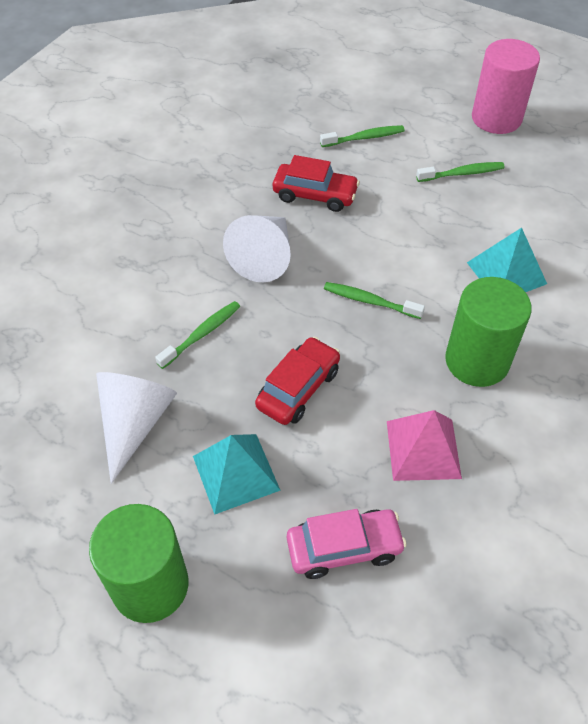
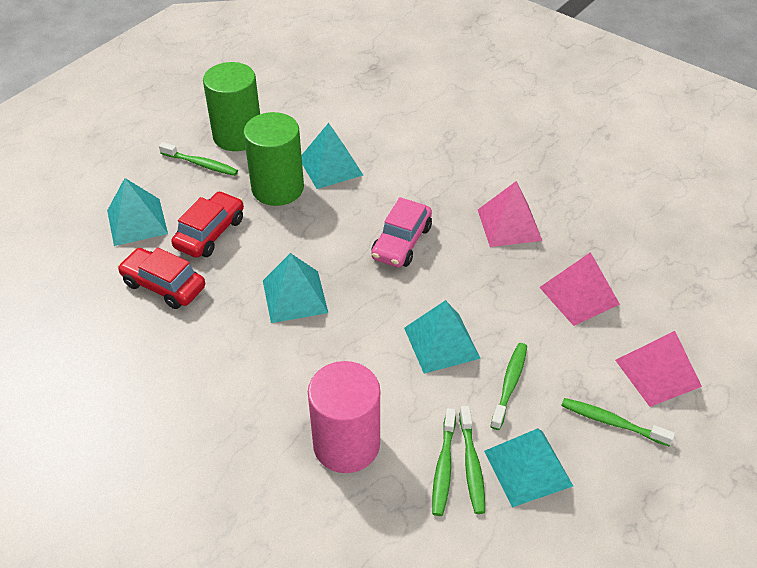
green toothbrush: 4 -> 5
pink pyramid: 1 -> 3
turquoise pyramid: 2 -> 5
white cone: 2 -> 0

